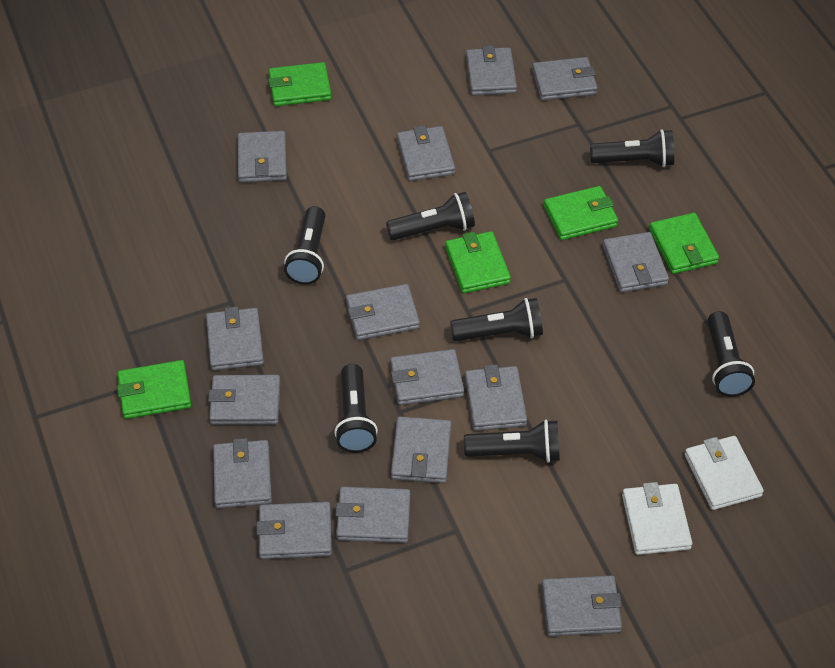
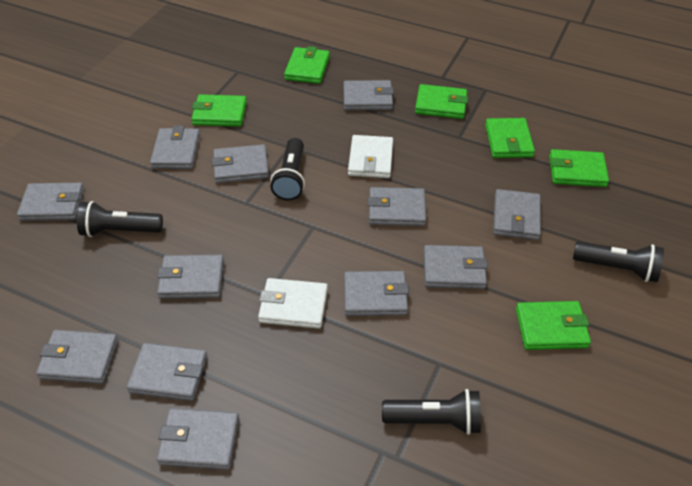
black flashlight: 7 -> 4
green wallet: 5 -> 6
grey wallet: 15 -> 12

